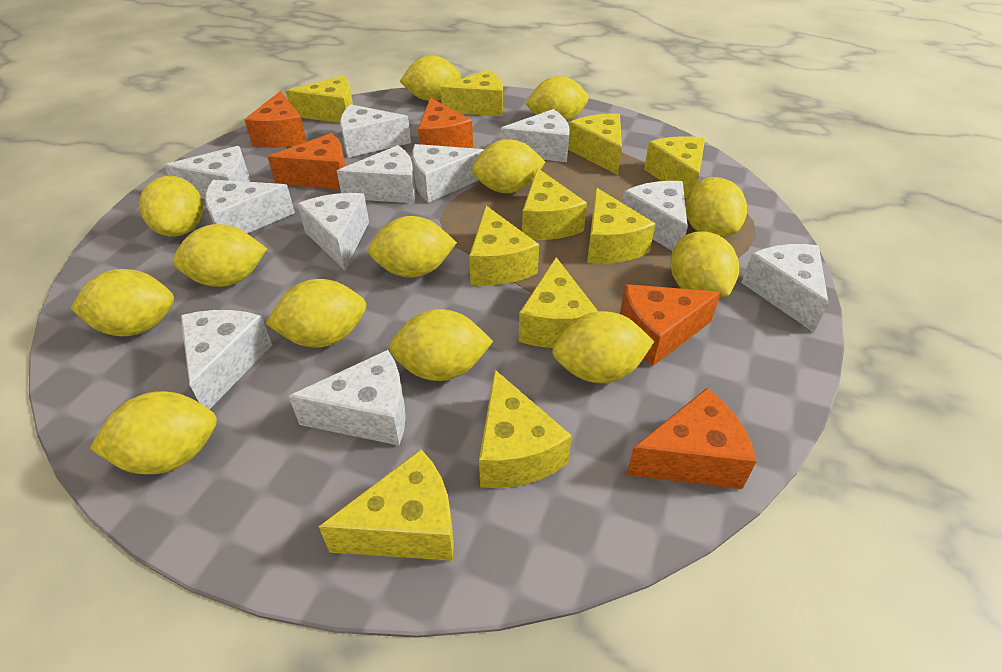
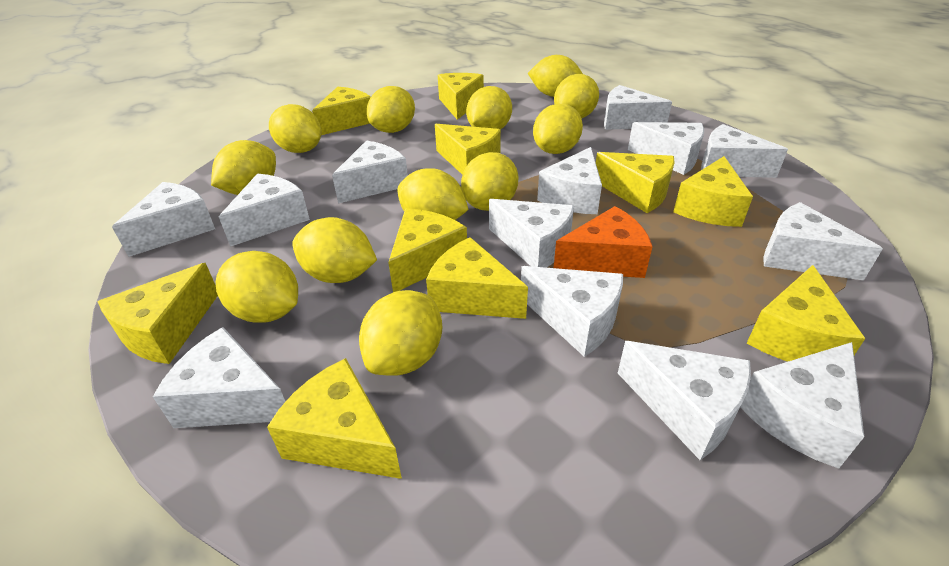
orange cheese: 5 -> 1
white cheese: 11 -> 13
yellow lemon: 13 -> 12

